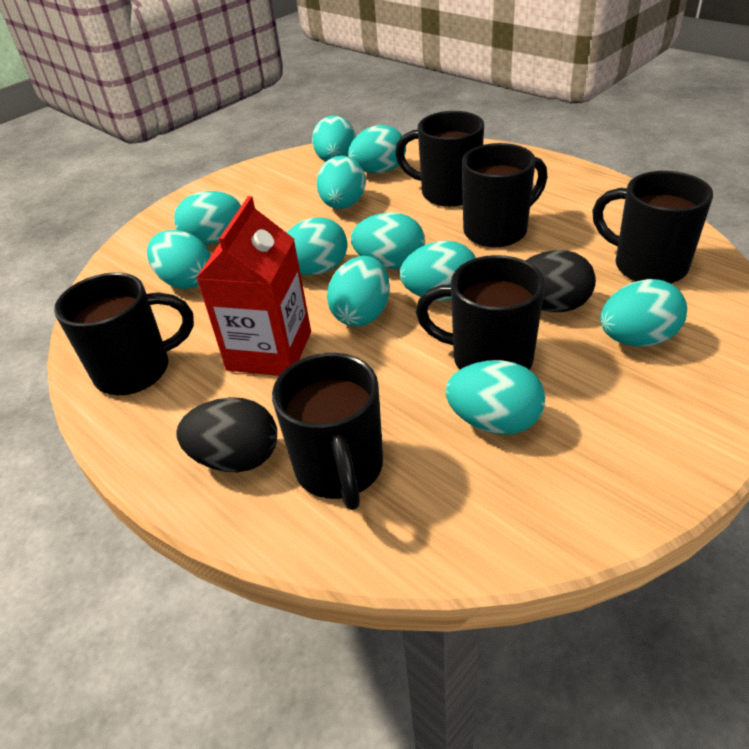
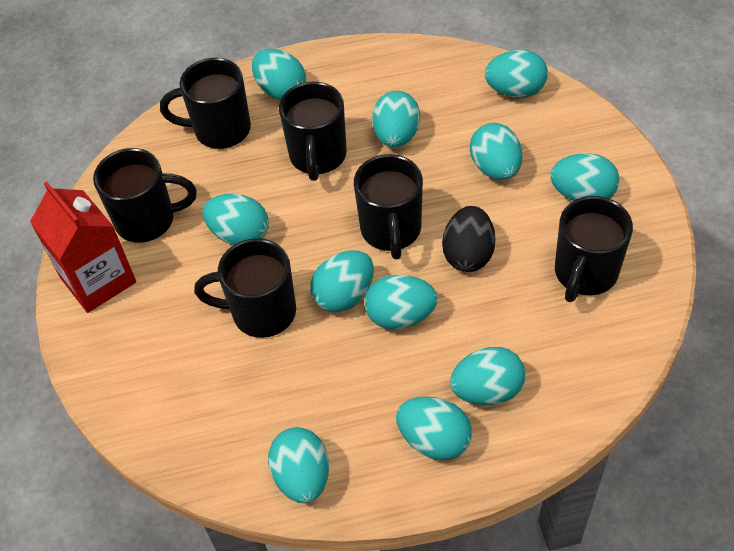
black egg: 2 -> 1

